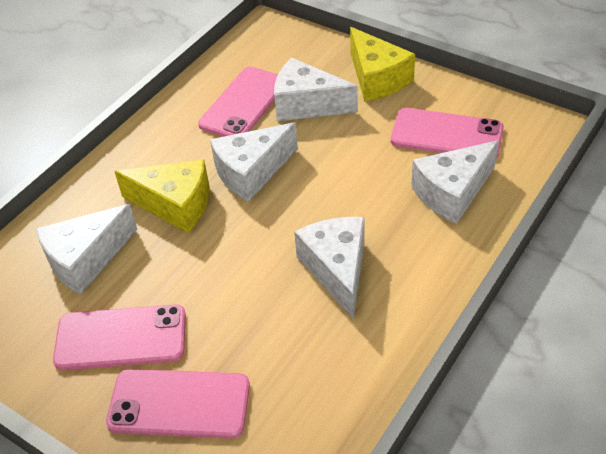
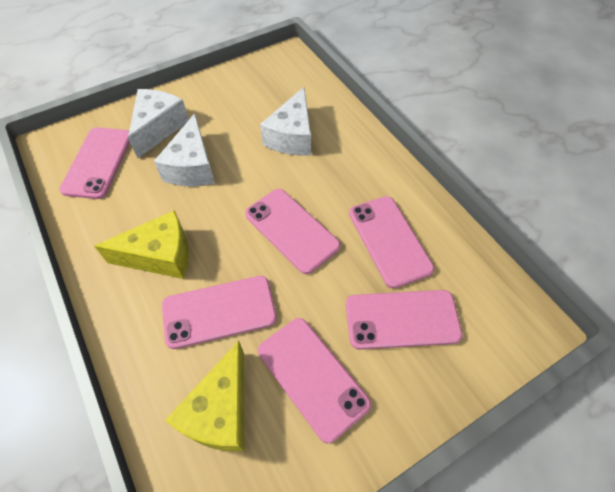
pink phone: 4 -> 6
white cheese: 5 -> 3

